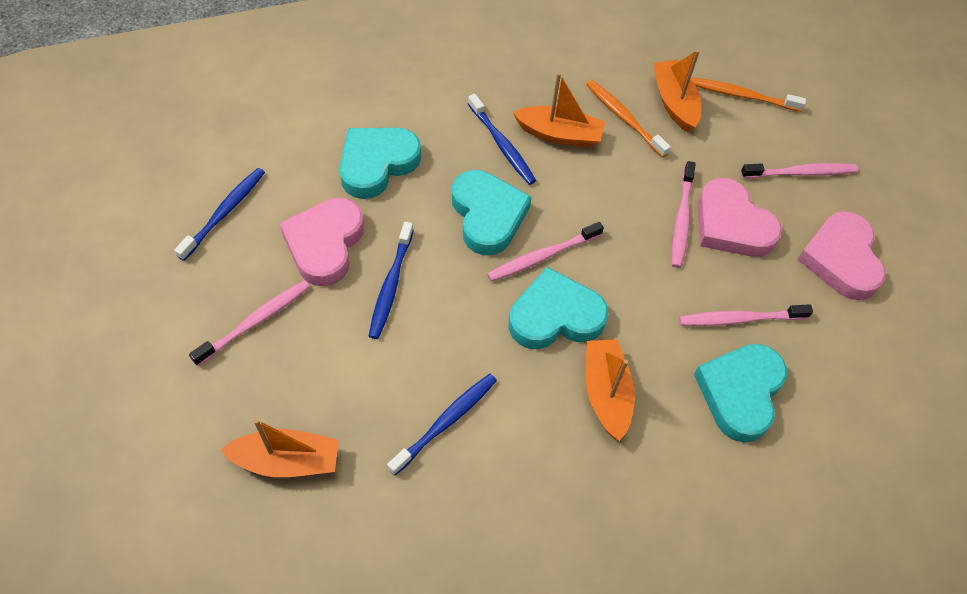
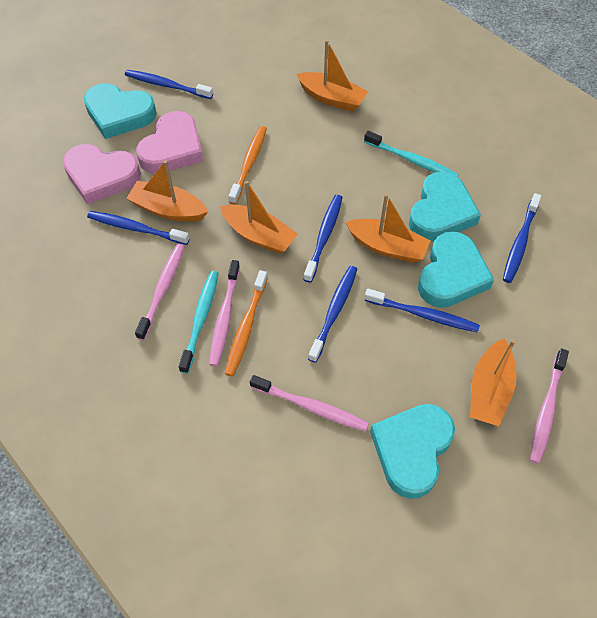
blue toothbrush: 4 -> 6
orange boat: 4 -> 5
pink heart: 3 -> 2
pink toothbrush: 5 -> 4
turquoise toothbrush: 0 -> 2

